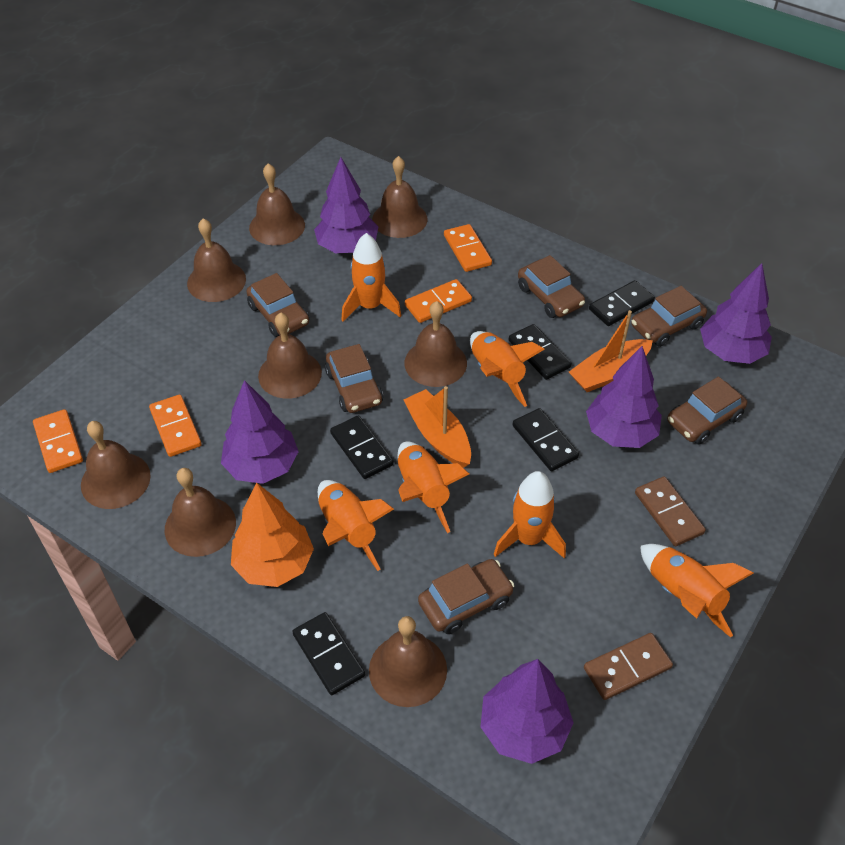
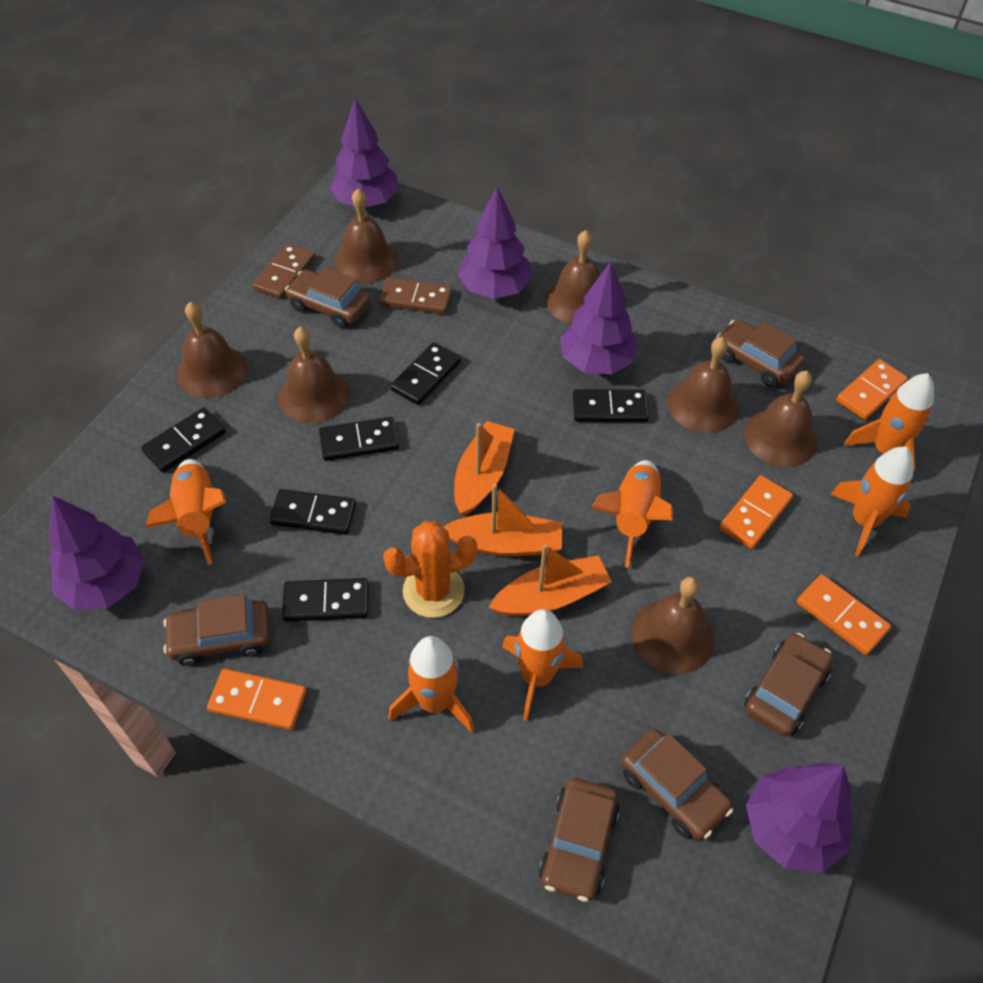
black domino: 5 -> 6
brown bell: 8 -> 7
orange boat: 2 -> 3
orange cactus: 0 -> 1
orange tree: 1 -> 0

